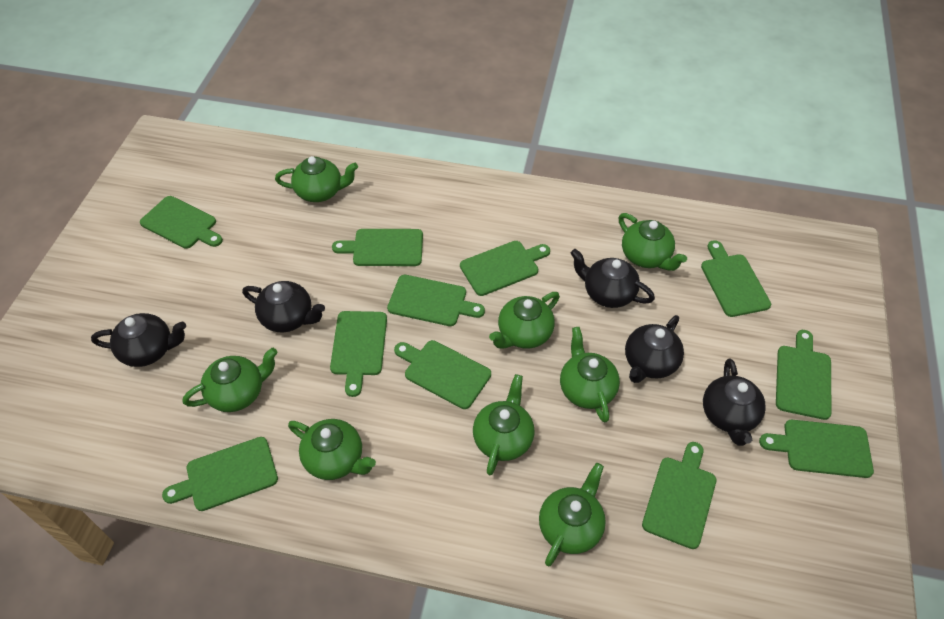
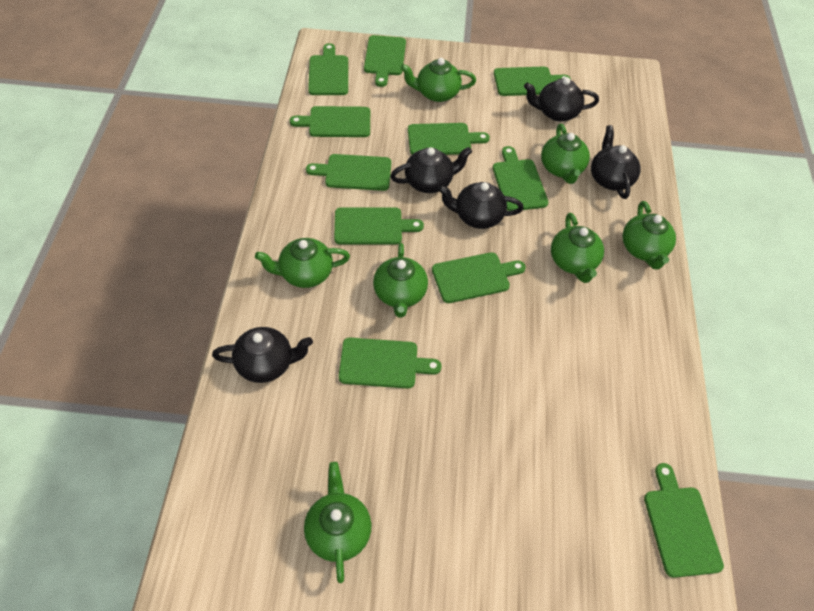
green teapot: 8 -> 7

